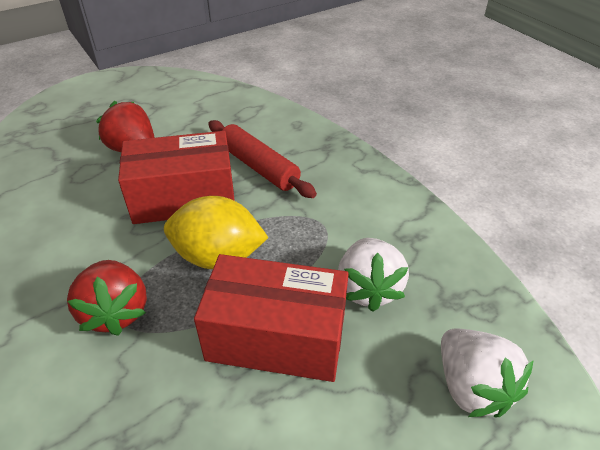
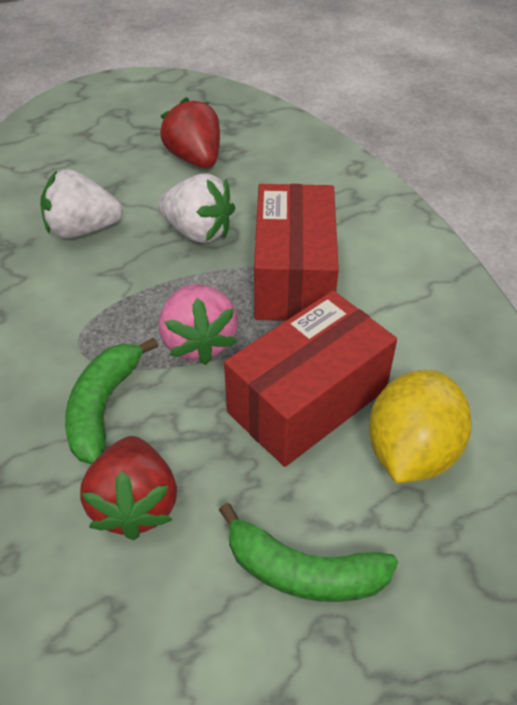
green banana: 0 -> 2
pink strawberry: 0 -> 1
red rolling pin: 1 -> 0

